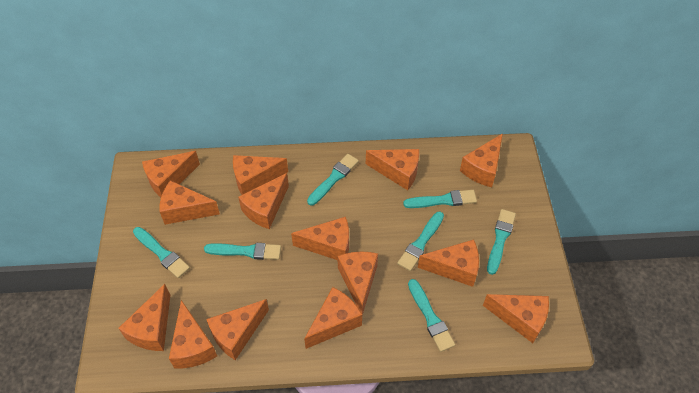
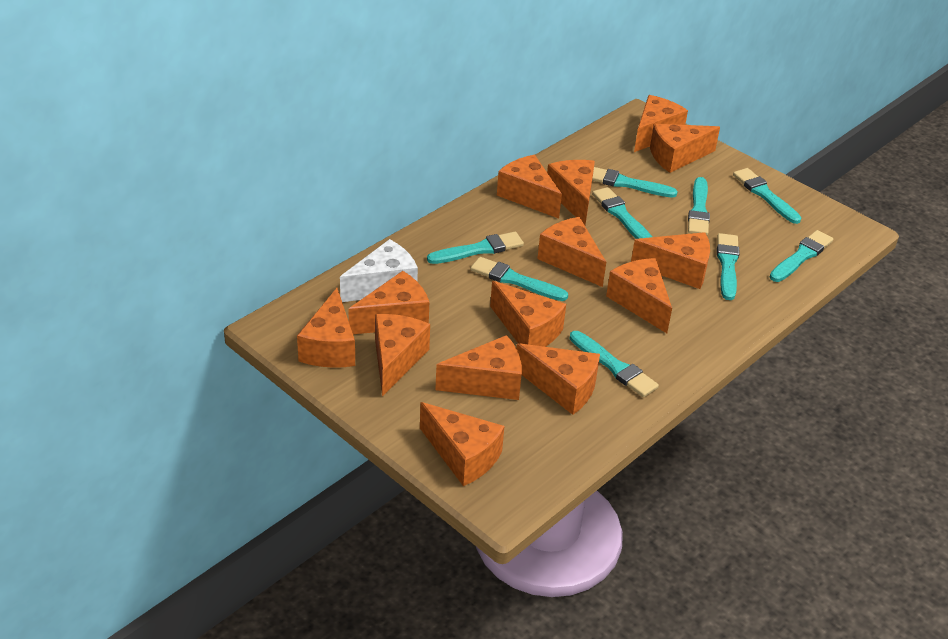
turquoise brush: 7 -> 9
white cheese: 0 -> 1

